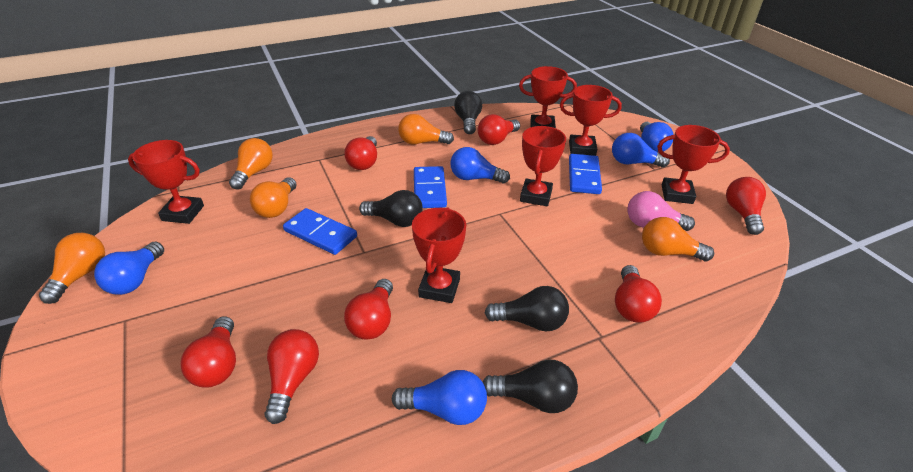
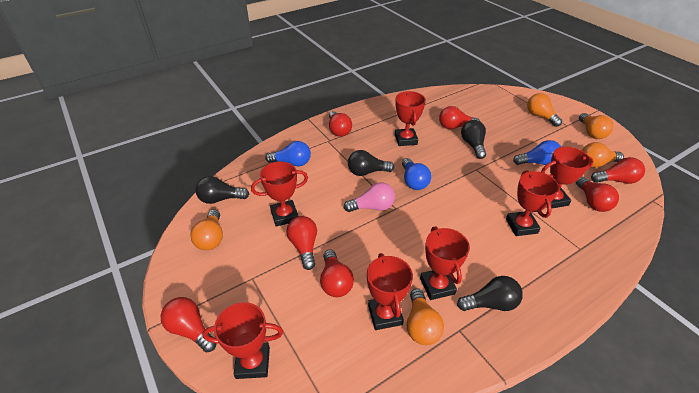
blue domino: 3 -> 0
blue light bulb: 5 -> 3
red trophy: 6 -> 7

